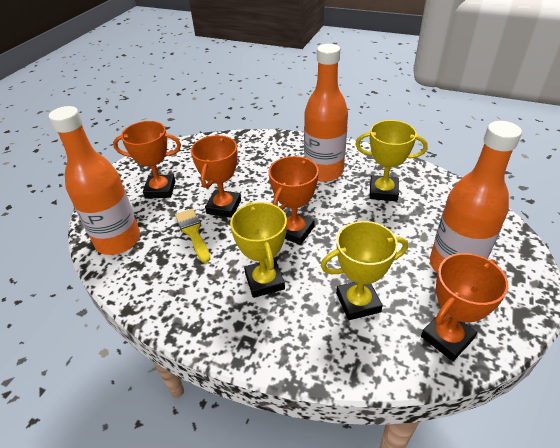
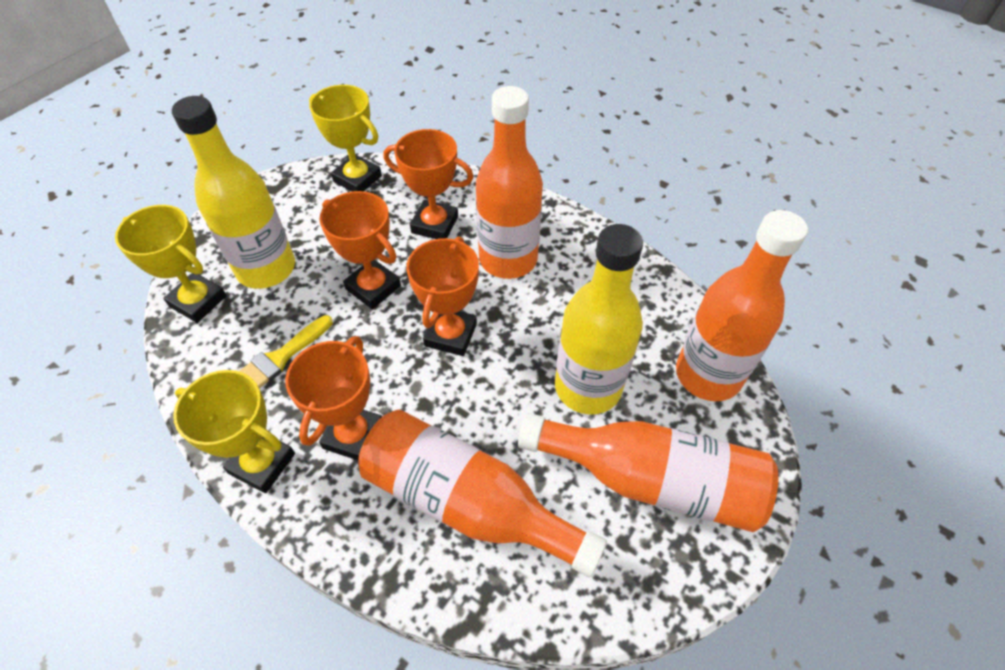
orange bottle: 3 -> 4
yellow bottle: 0 -> 2

